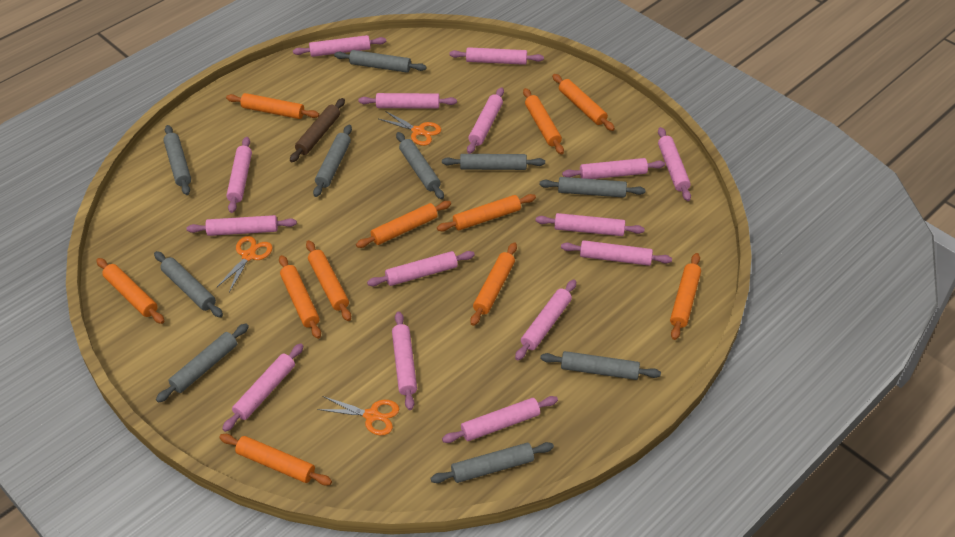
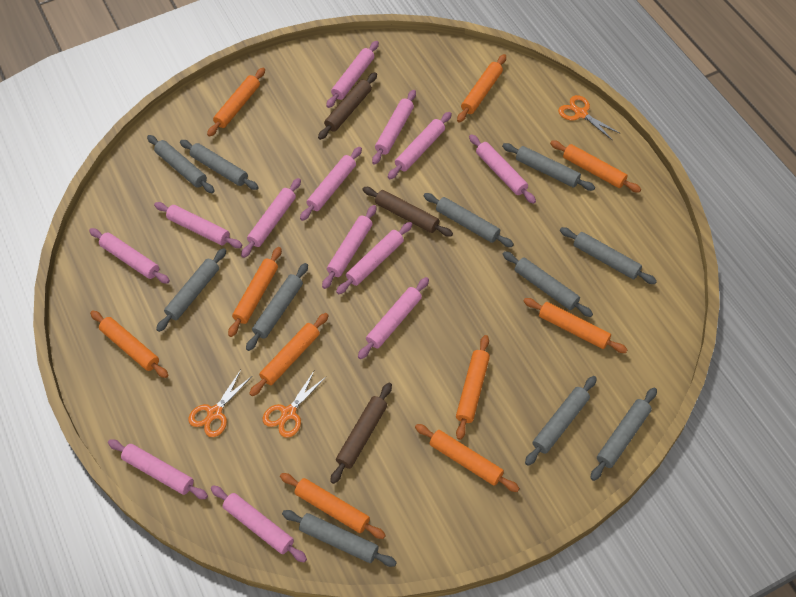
brown rolling pin: 1 -> 3
grey rolling pin: 10 -> 11
orange rolling pin: 11 -> 10
pink rolling pin: 15 -> 13

